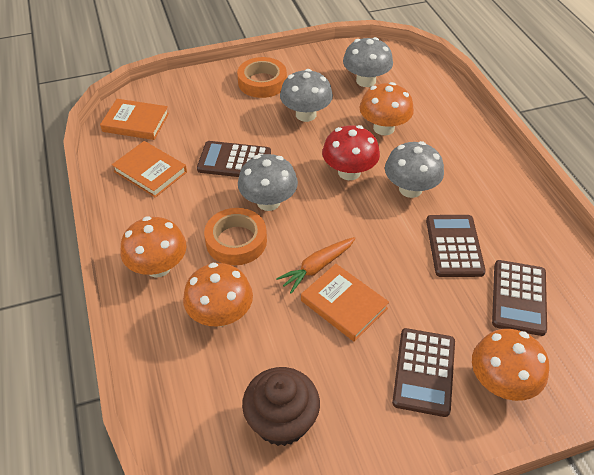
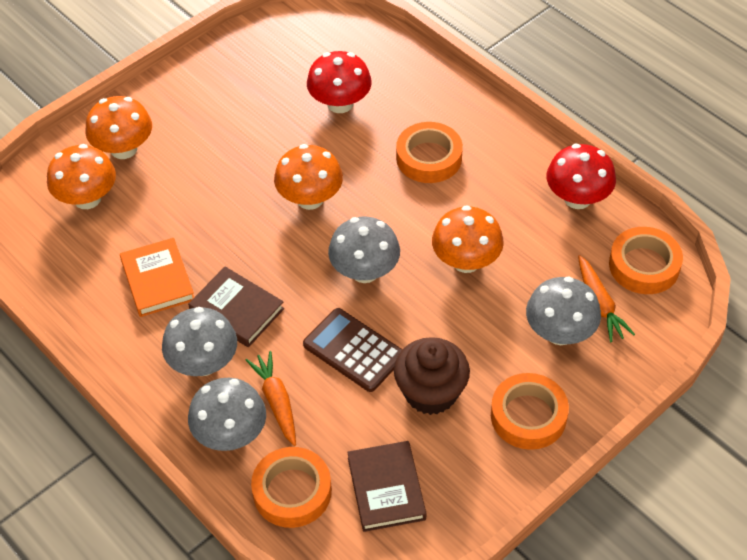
brown book: 0 -> 2
brown calculator: 4 -> 1
orange book: 3 -> 1
orange carrot: 1 -> 2
orange tape: 2 -> 4
red mushroom: 1 -> 2

